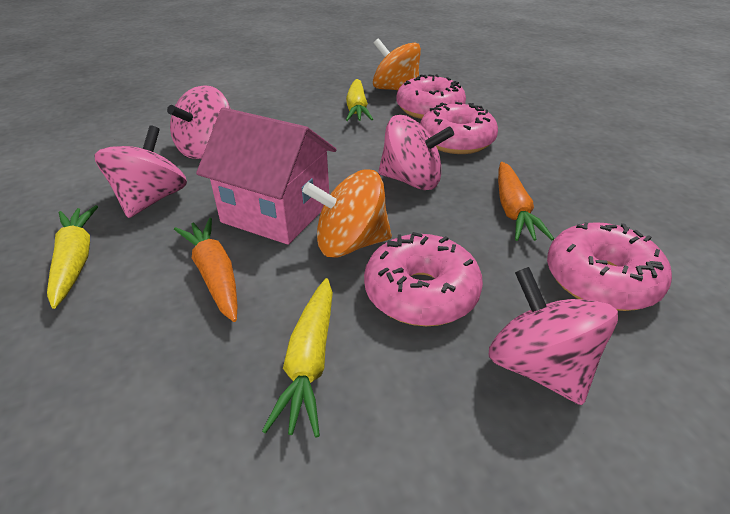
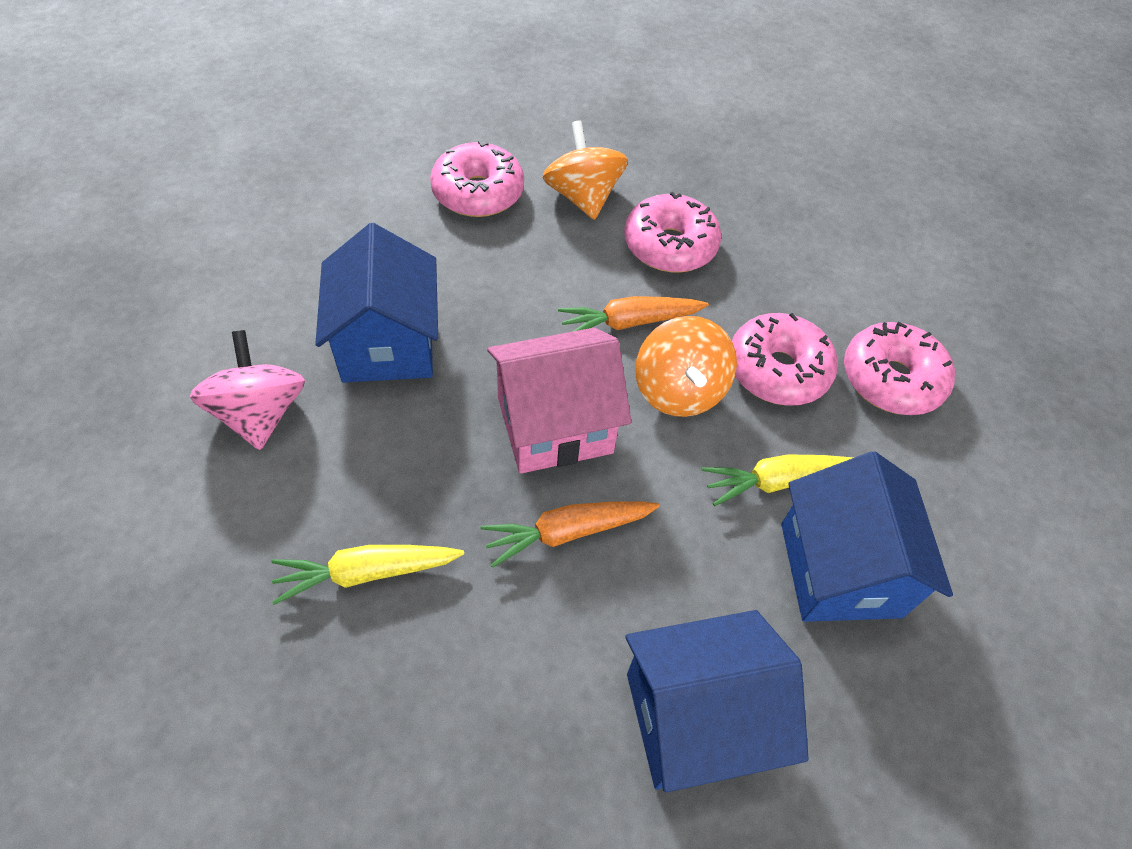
blue house: 0 -> 3
pink spinning top: 4 -> 1
yellow carrot: 3 -> 2

